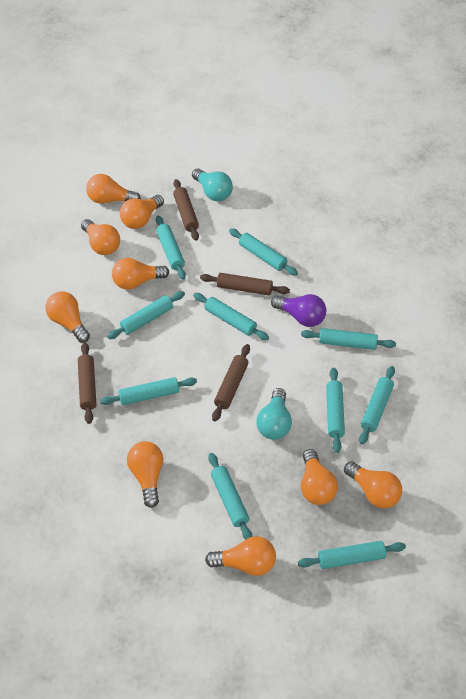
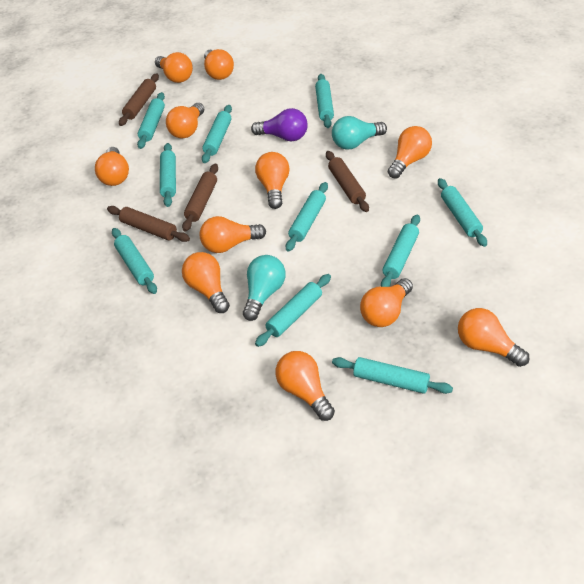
orange light bulb: 9 -> 11

